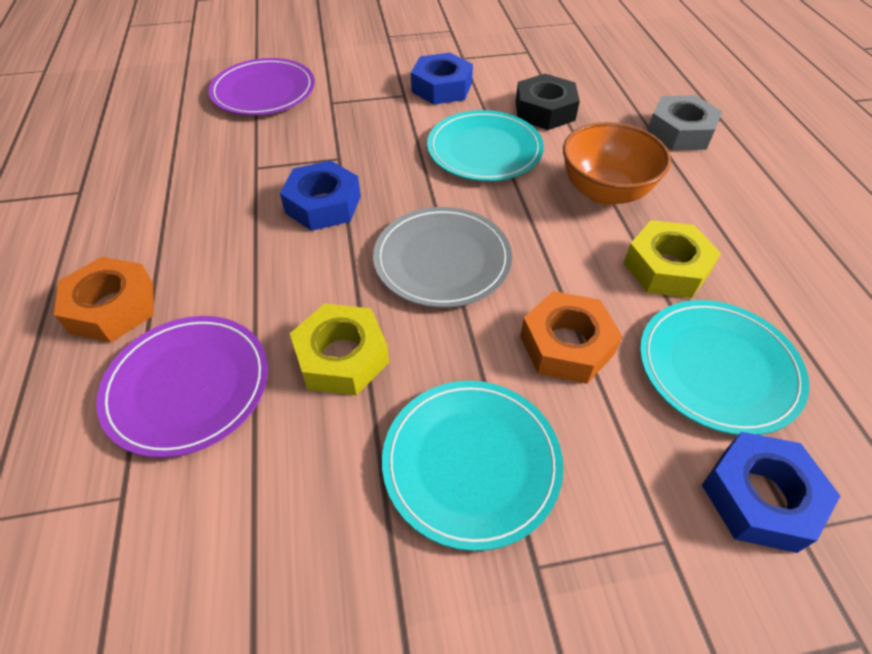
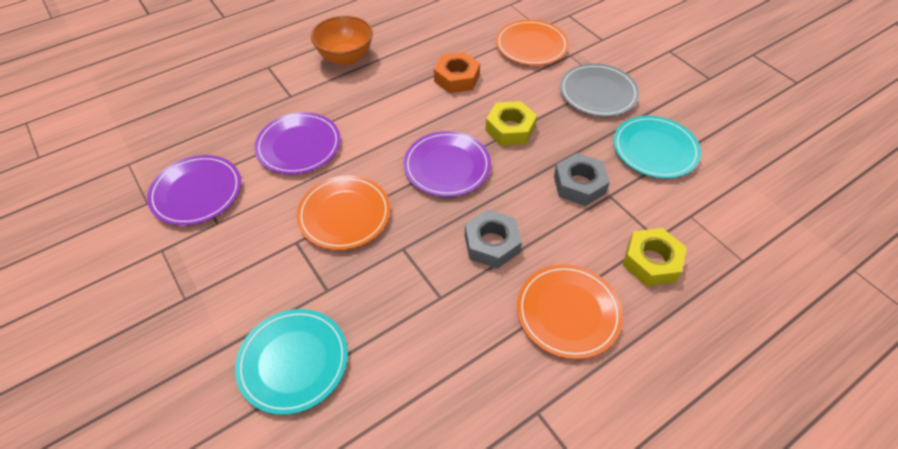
black nut: 1 -> 0
blue nut: 3 -> 0
grey nut: 1 -> 2
orange nut: 2 -> 1
orange plate: 0 -> 3
purple plate: 2 -> 3
turquoise plate: 3 -> 2

